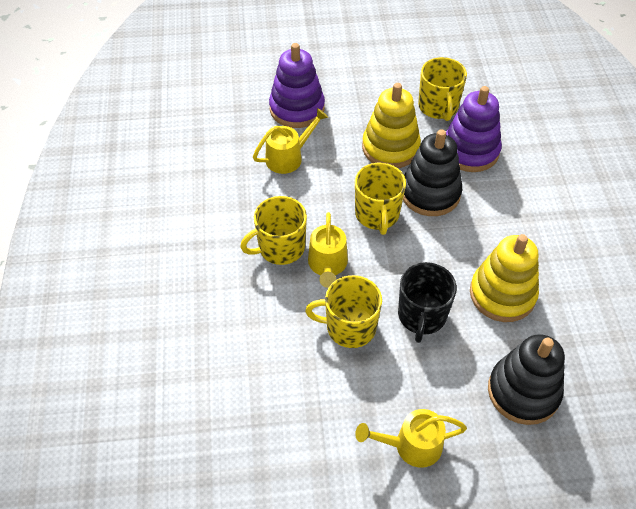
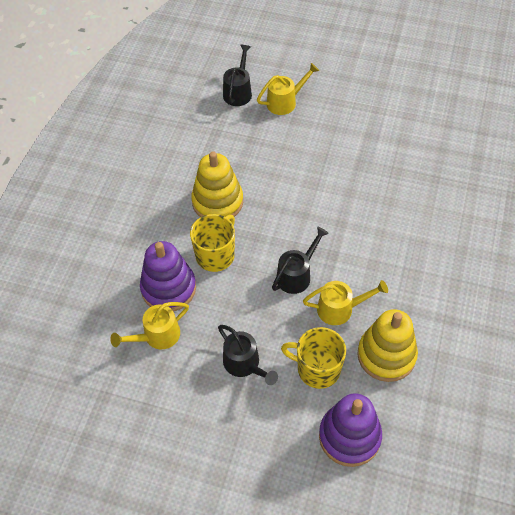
black mug: 1 -> 0
black stacking toy: 2 -> 0
black watering can: 0 -> 3
yellow mug: 4 -> 2

